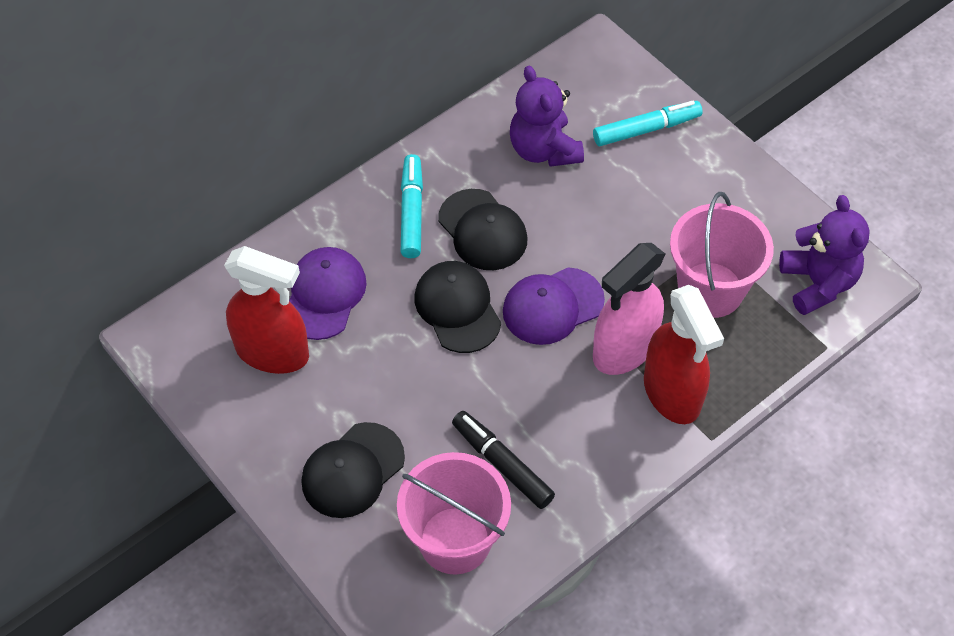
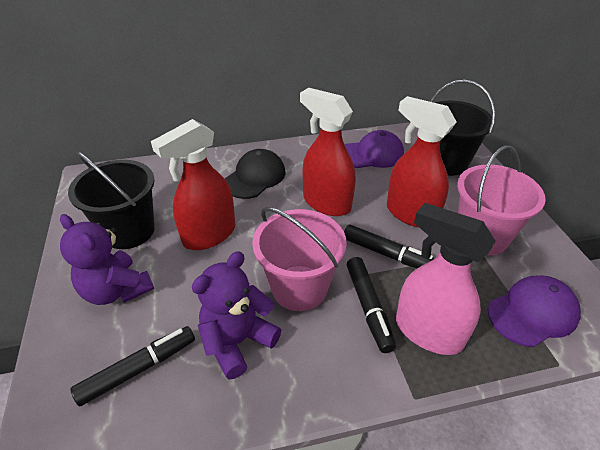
black bucket: 0 -> 2
black cap: 3 -> 1
black marker: 1 -> 3
red spray bottle: 2 -> 3
turquoise marker: 2 -> 0

